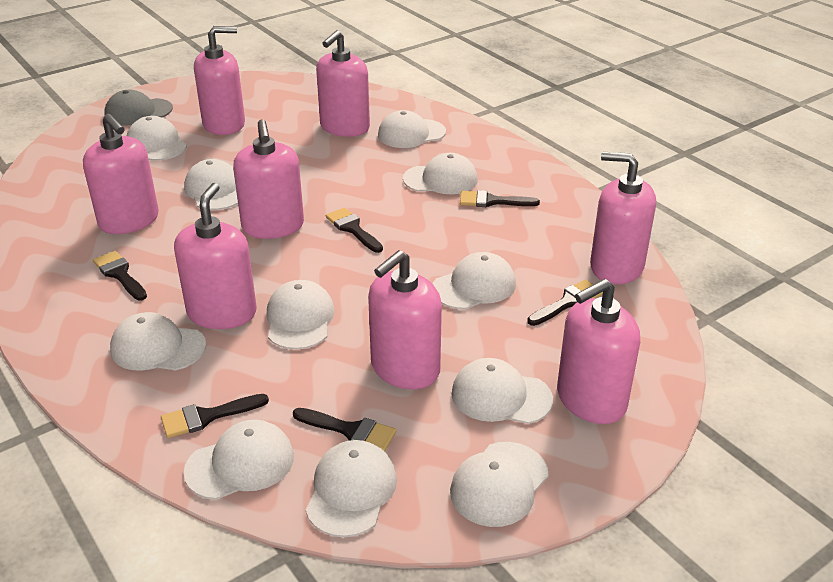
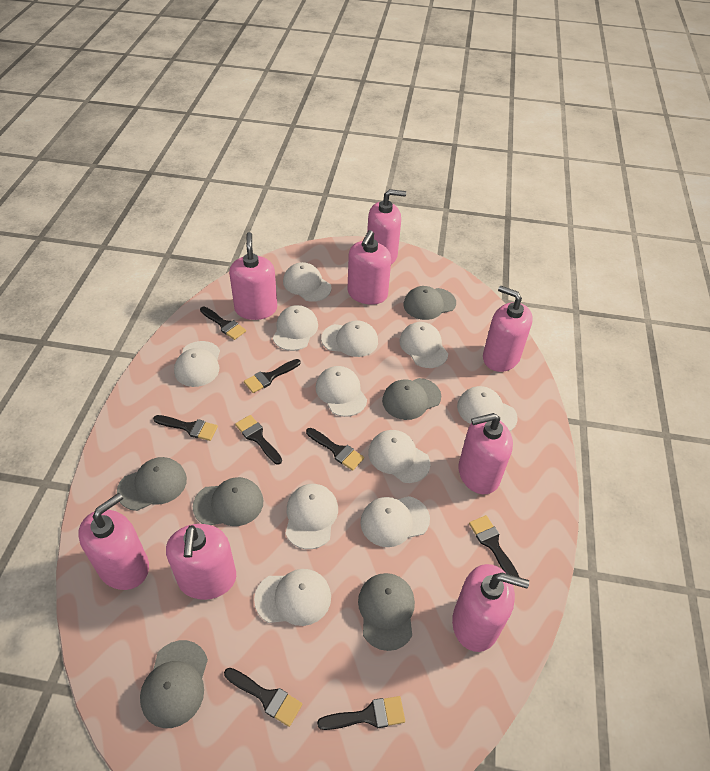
black brush: 6 -> 8
grey cap: 1 -> 6

